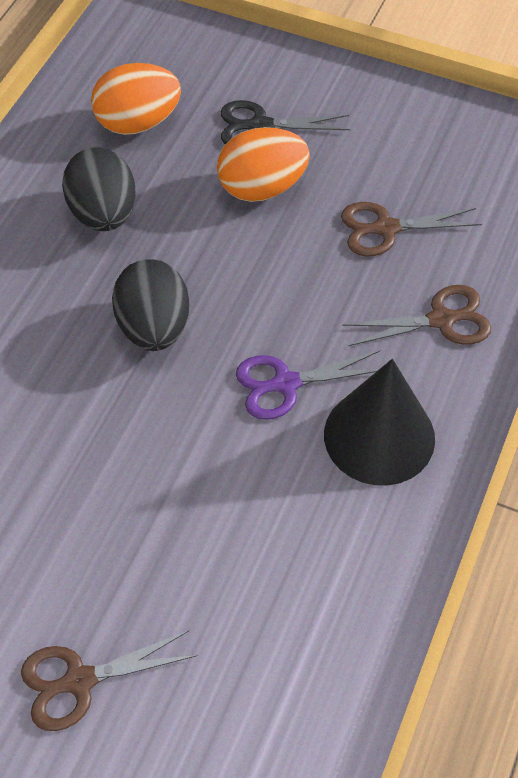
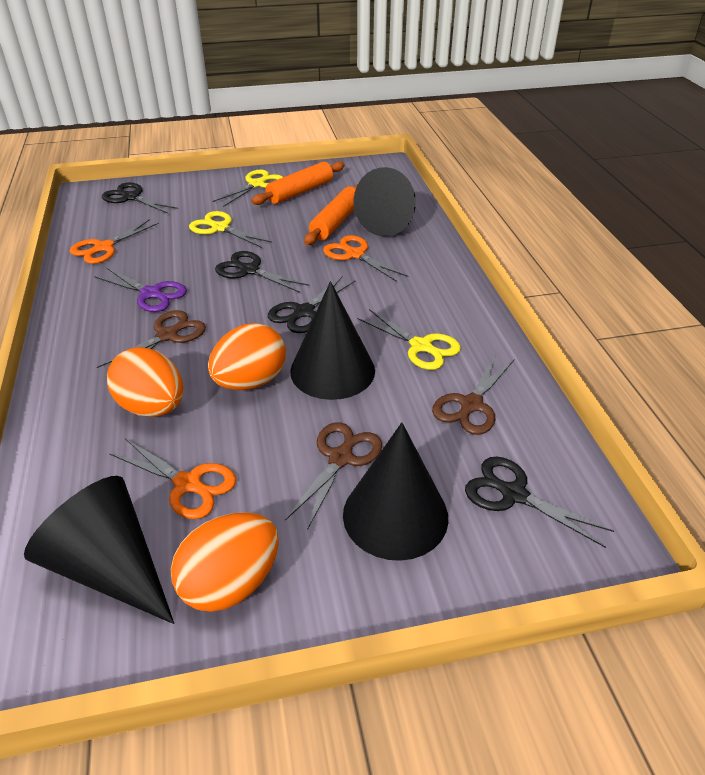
black cone: 1 -> 4
black egg: 2 -> 0
black scissors: 1 -> 4
orange egg: 2 -> 3
orange rolling pin: 0 -> 2
orange scissors: 0 -> 3
yellow scissors: 0 -> 3

